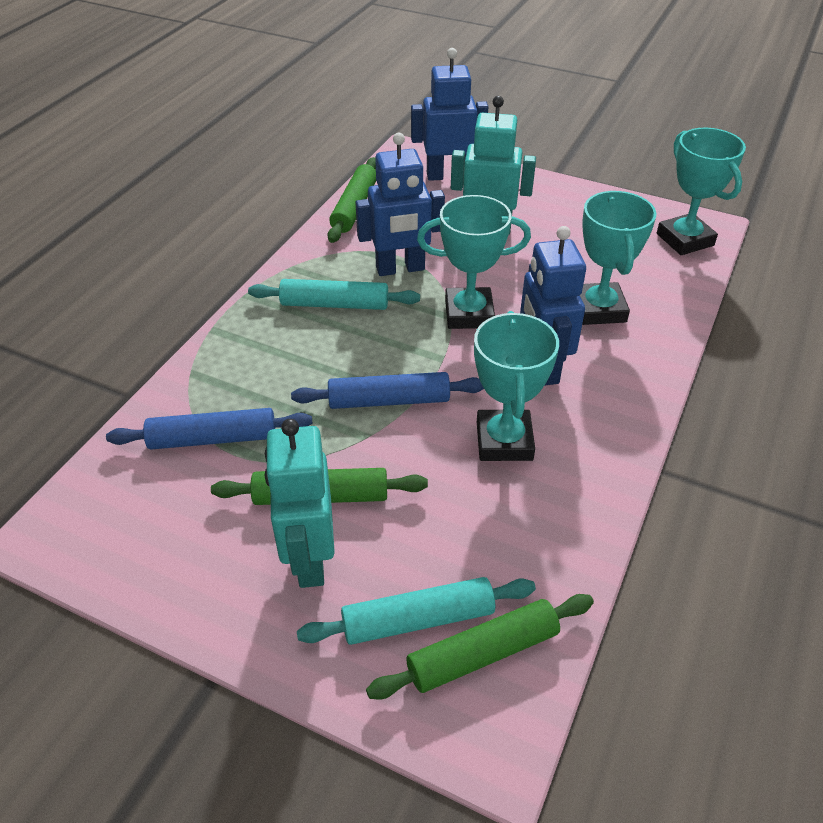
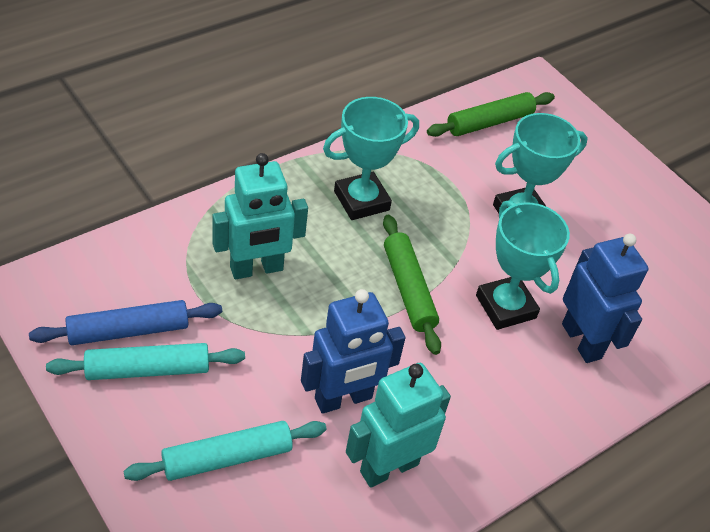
blue robot: 3 -> 2
blue rolling pin: 2 -> 1
green rolling pin: 3 -> 2
turquoise trophy: 4 -> 3

